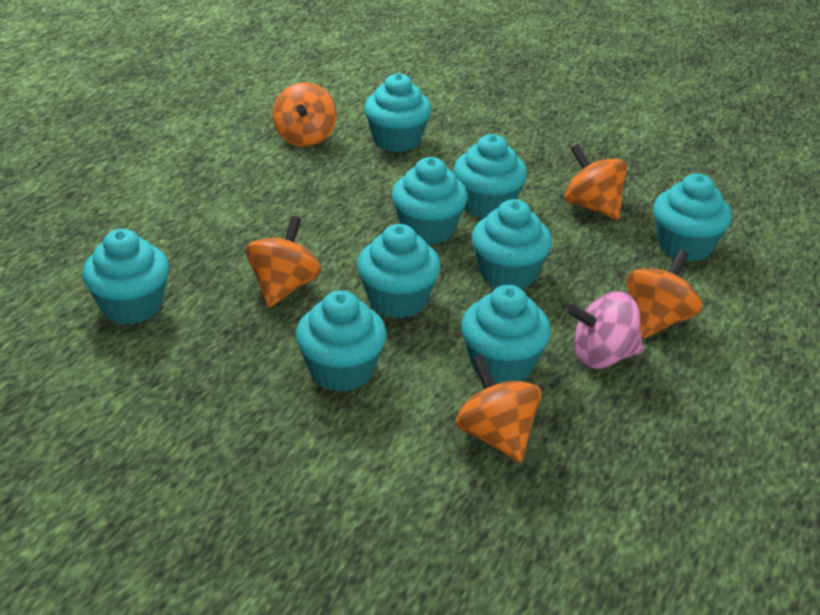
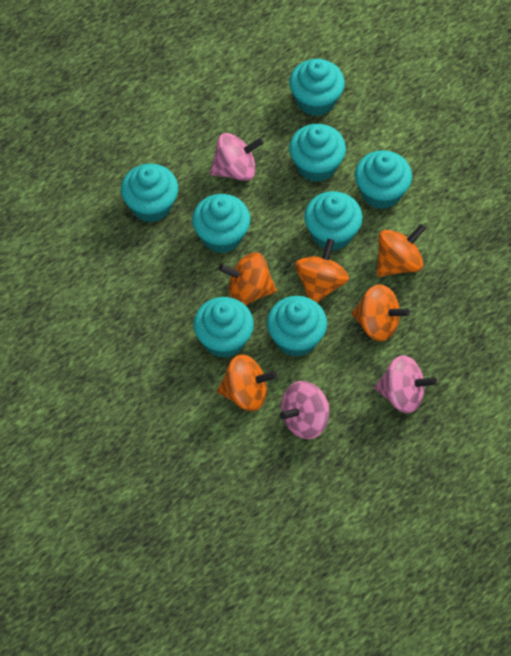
pink spinning top: 1 -> 3
turquoise cupcake: 9 -> 8

